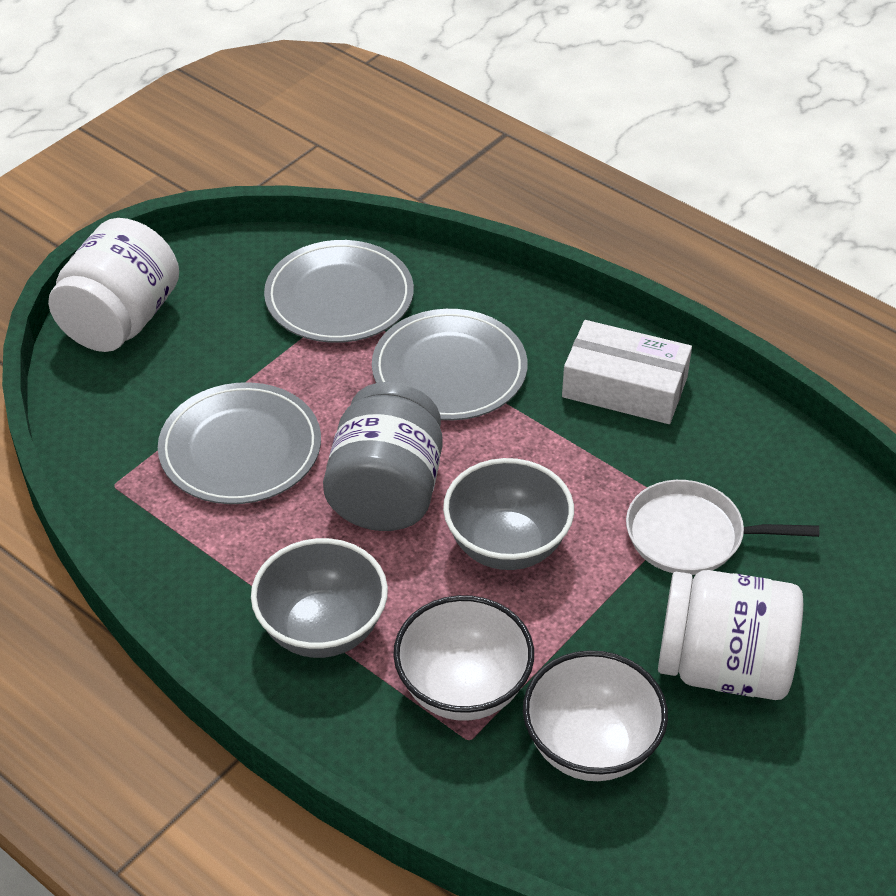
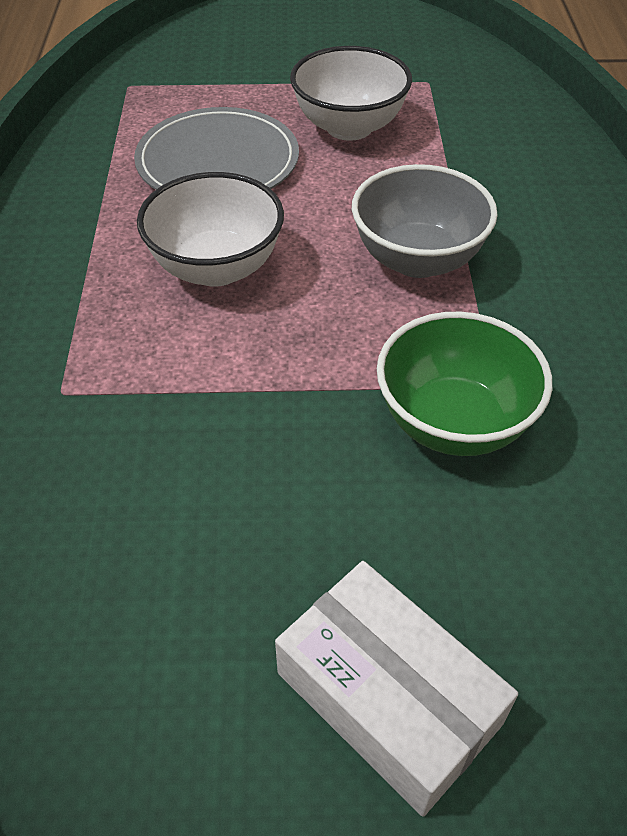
green bowl: 0 -> 1
grey bowl: 2 -> 1
grey jar: 1 -> 0
grey plate: 3 -> 1
white jar: 2 -> 0
white pan: 1 -> 0

